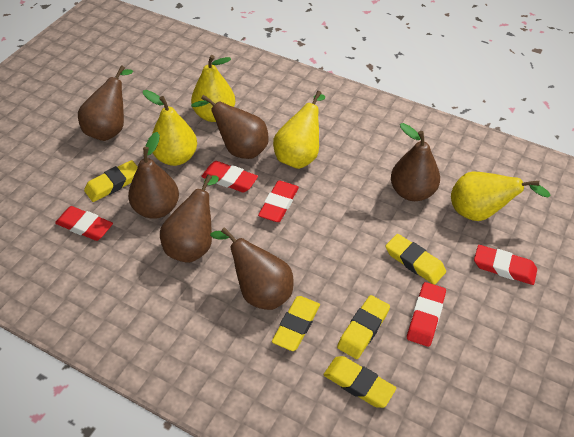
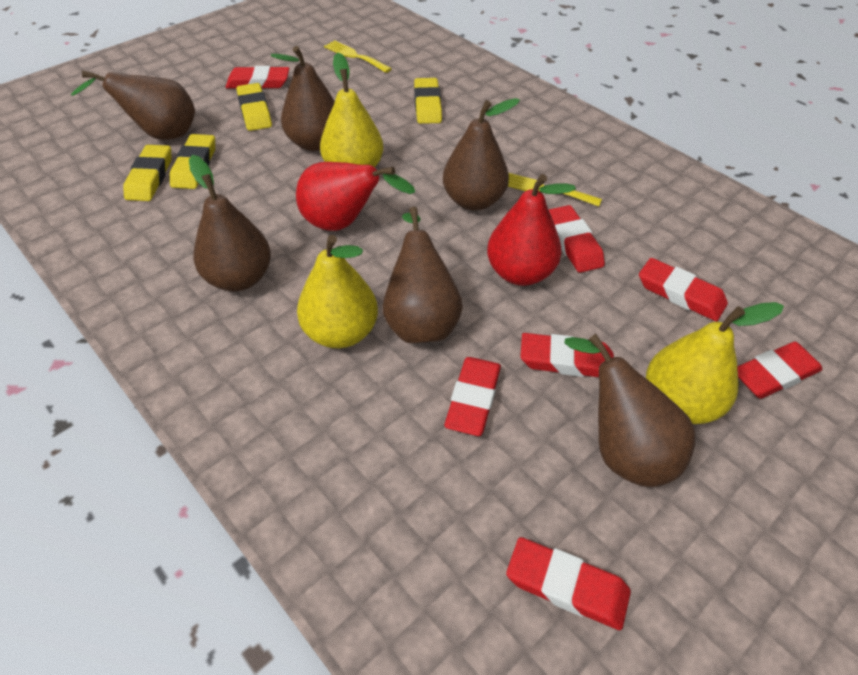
red eraser: 5 -> 7
red pear: 0 -> 2
yellow eraser: 5 -> 4
yellow fork: 0 -> 2
yellow pear: 4 -> 3

